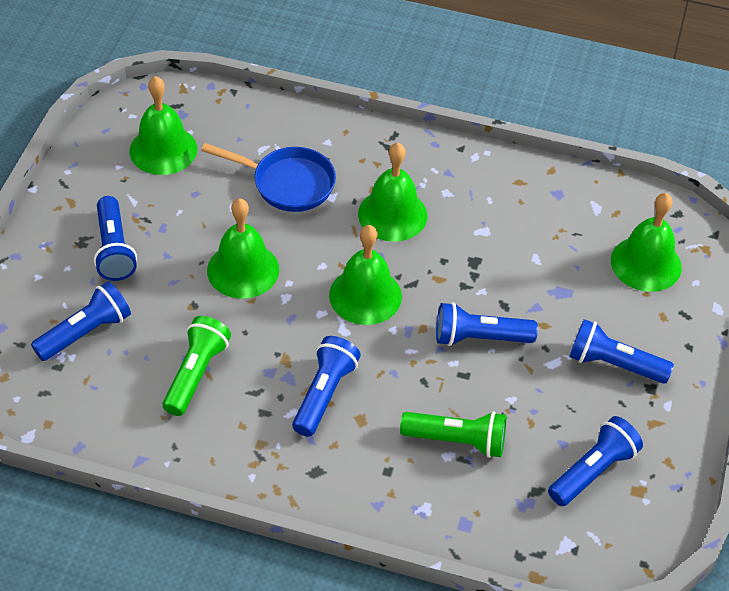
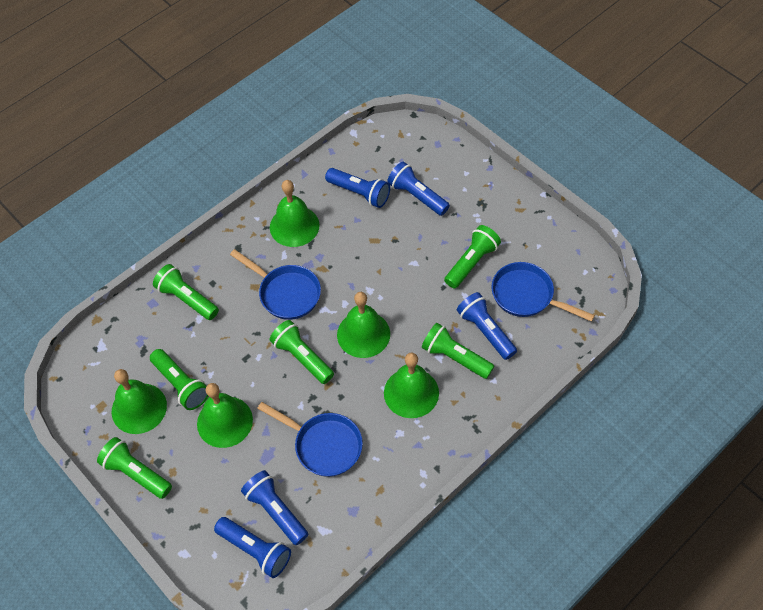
blue flashlight: 6 -> 5
blue pan: 1 -> 3
green flashlight: 2 -> 6

